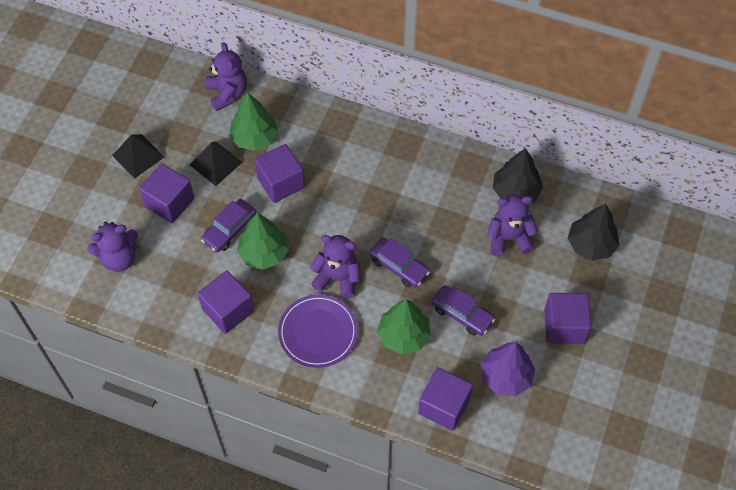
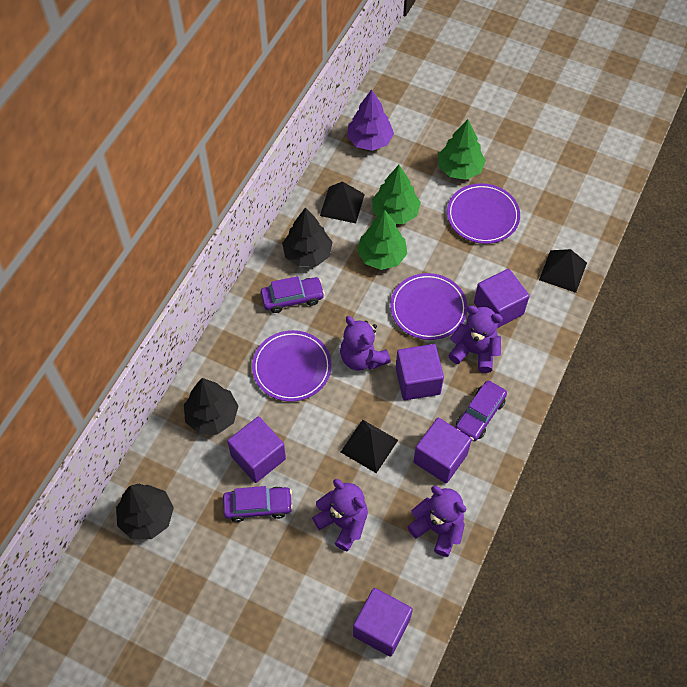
black pyramid: 2 -> 3
black tree: 2 -> 3
purple plate: 1 -> 3

